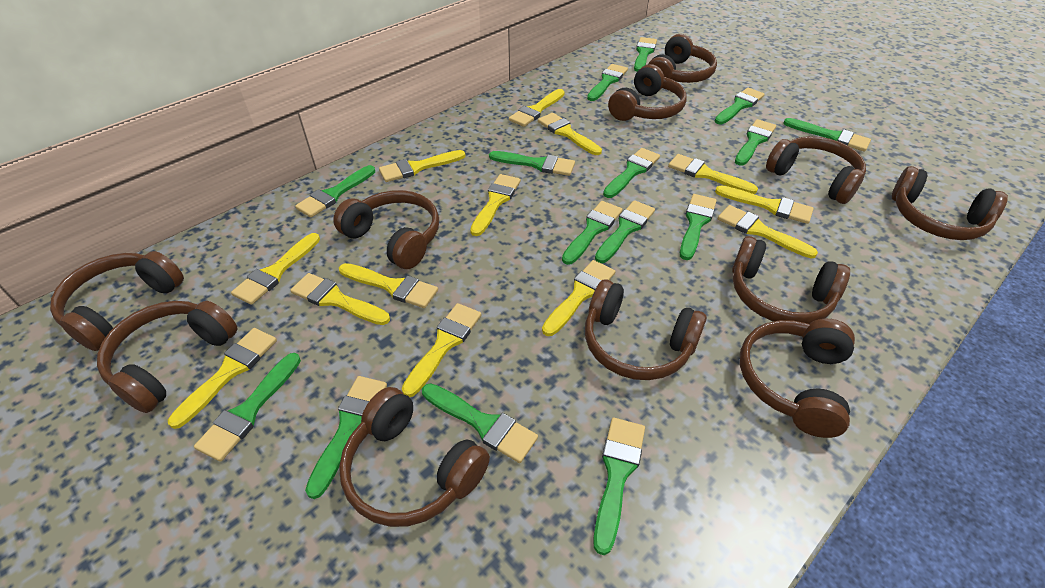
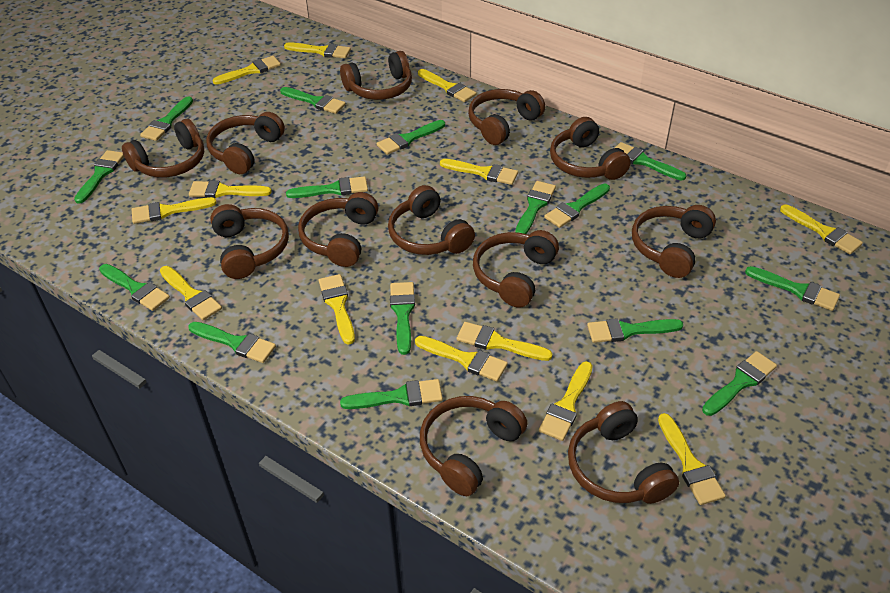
brown headphones: 11 -> 12

